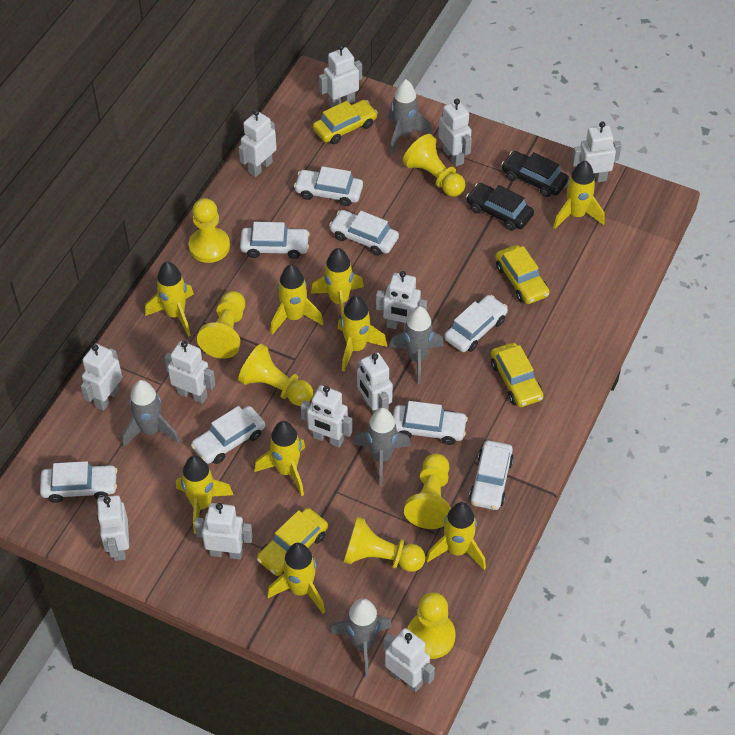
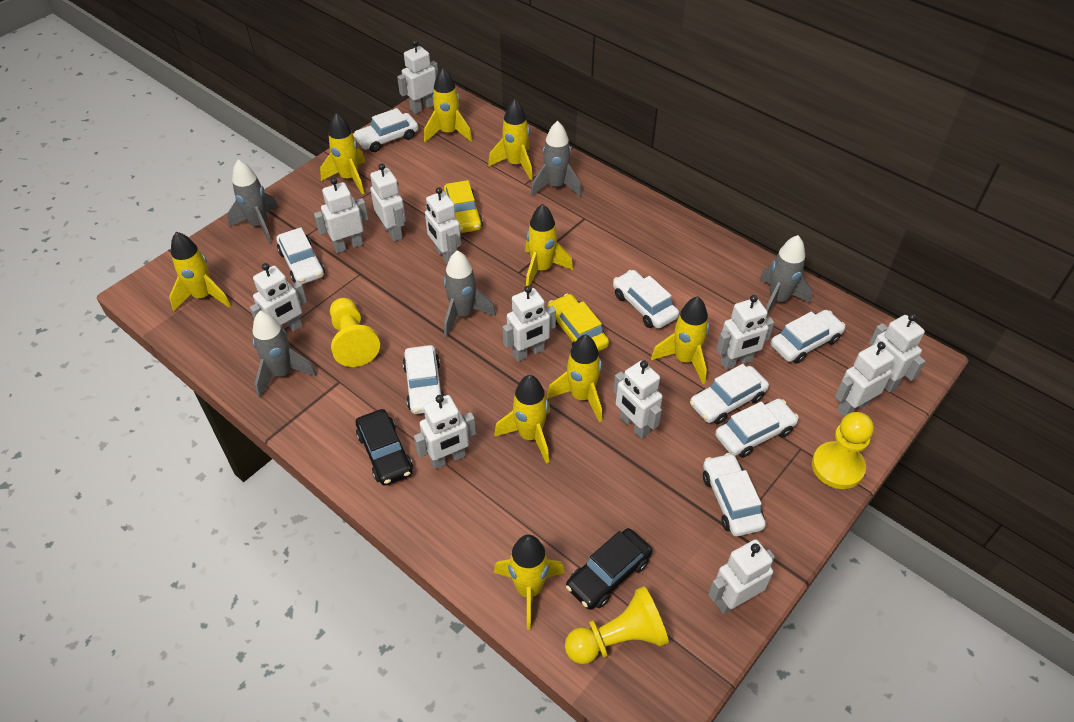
yellow car: 4 -> 2
yellow pawn: 7 -> 3

